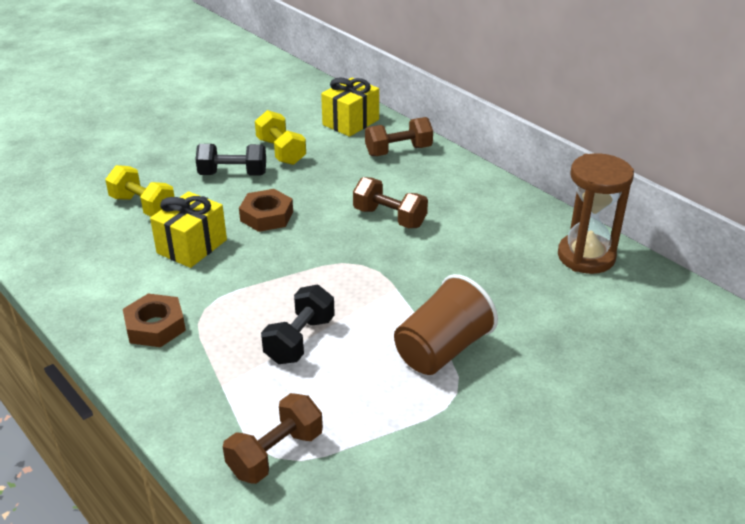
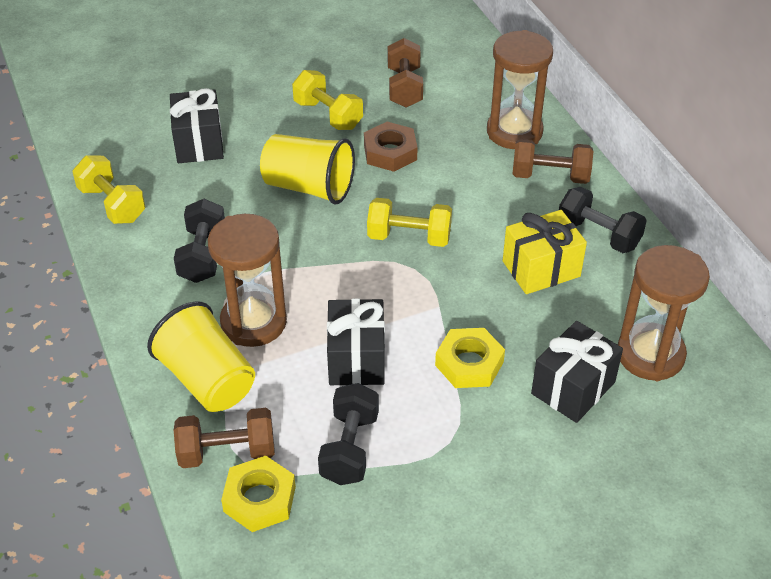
black dumbbell: 2 -> 3
black gift: 0 -> 3
brown cup: 1 -> 0
brown hourglass: 1 -> 3
brown nut: 2 -> 1
yellow cup: 0 -> 2
yellow dumbbell: 2 -> 3
yellow gift: 2 -> 1
yellow nut: 0 -> 2

